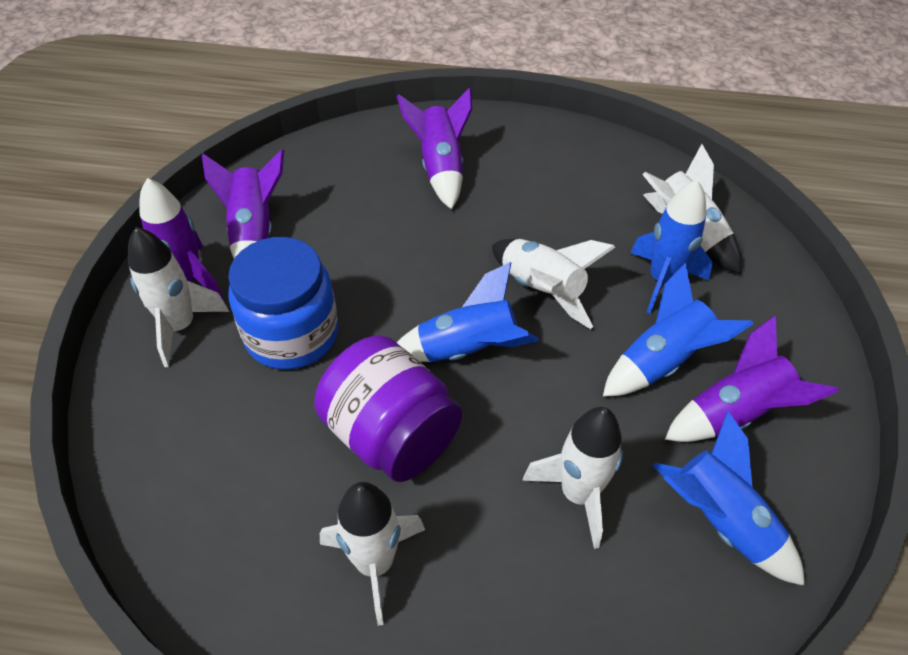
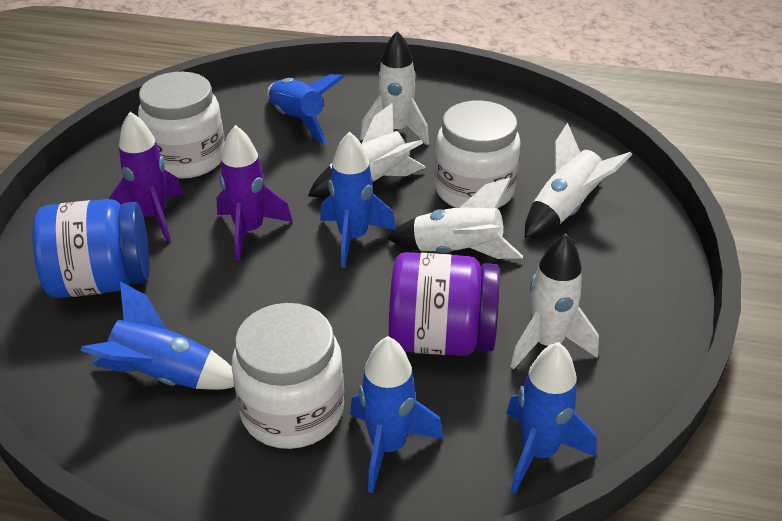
blue rocket: 4 -> 5
purple rocket: 4 -> 2
white jar: 0 -> 3

